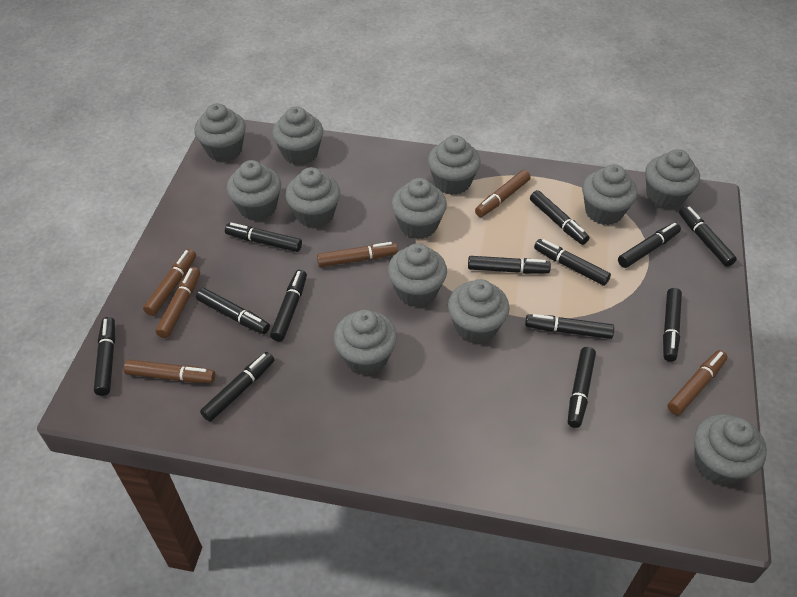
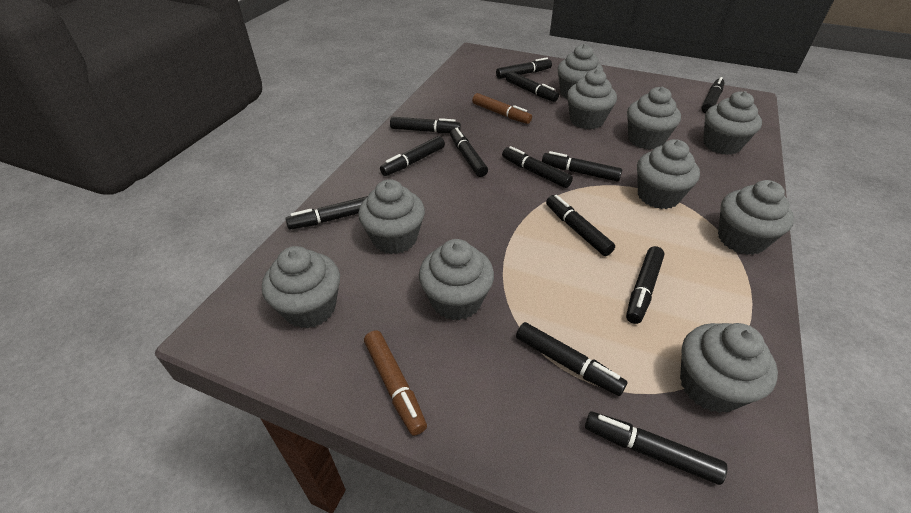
brown marker: 6 -> 2
grey cupcake: 12 -> 10

